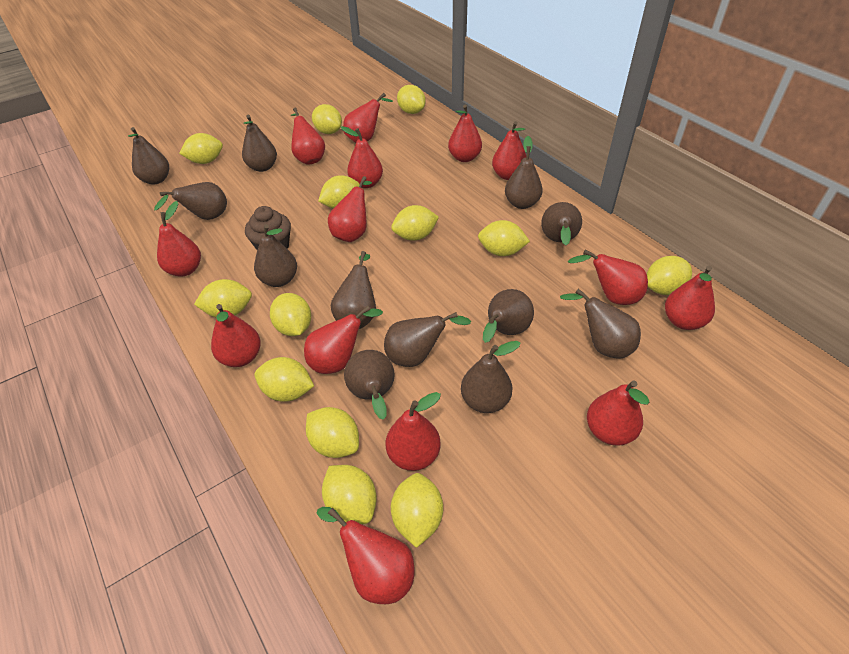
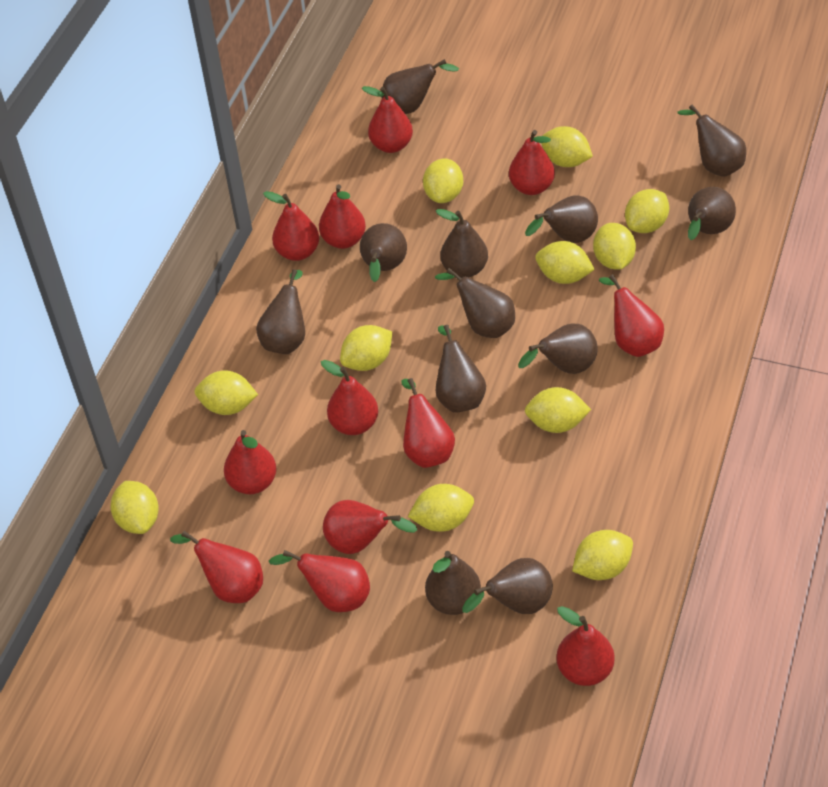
brown cupcake: 1 -> 0
red pear: 14 -> 12
yellow lemon: 13 -> 11

